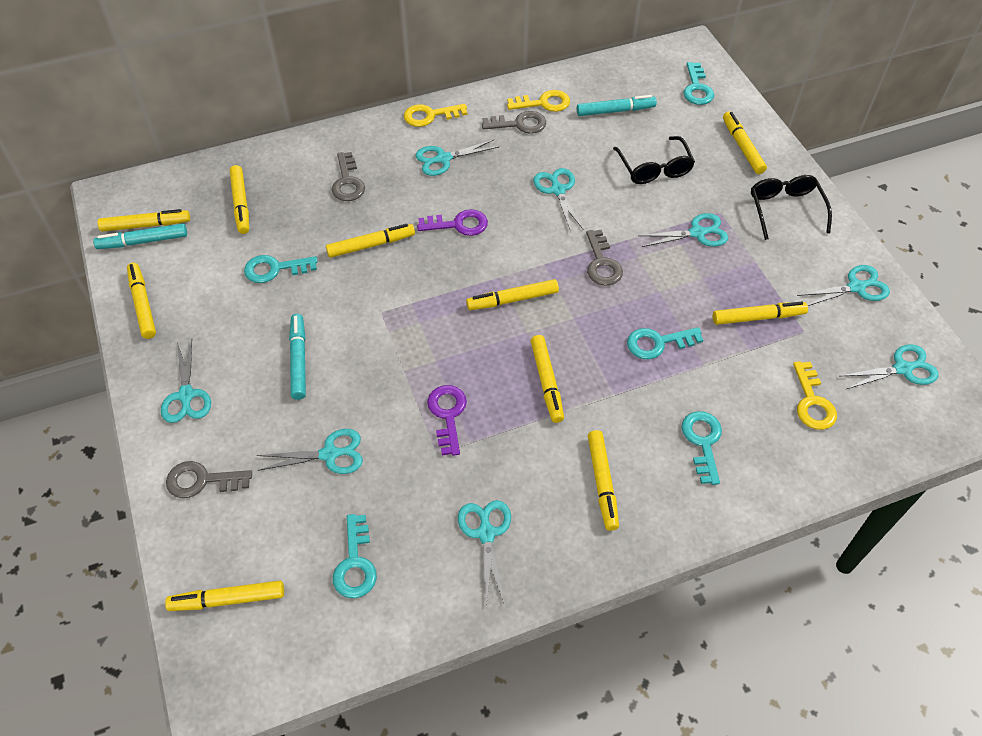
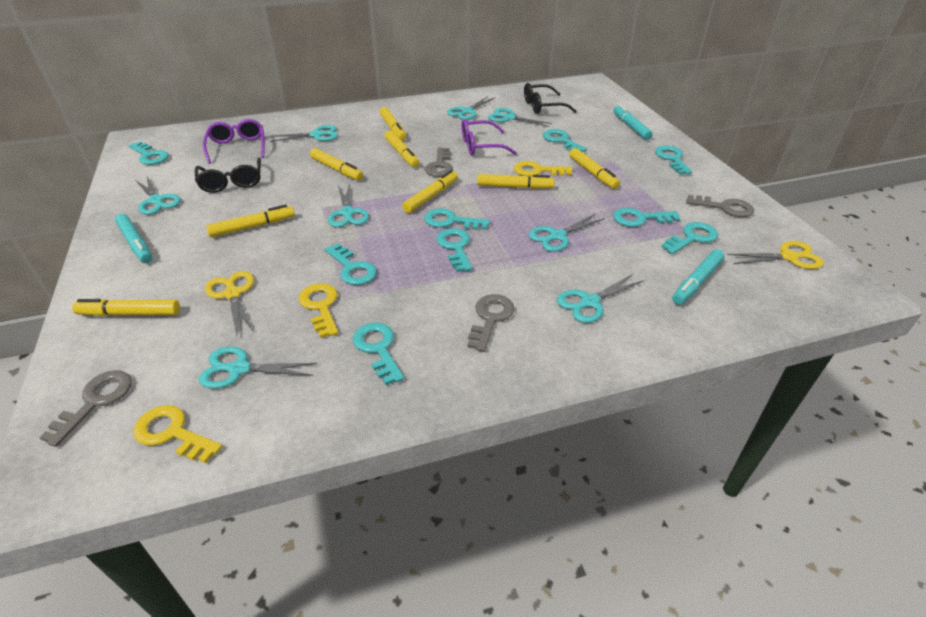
purple glasses: 0 -> 2
purple key: 2 -> 0
turquoise key: 5 -> 9
yellow marker: 10 -> 8
yellow scissors: 0 -> 2

